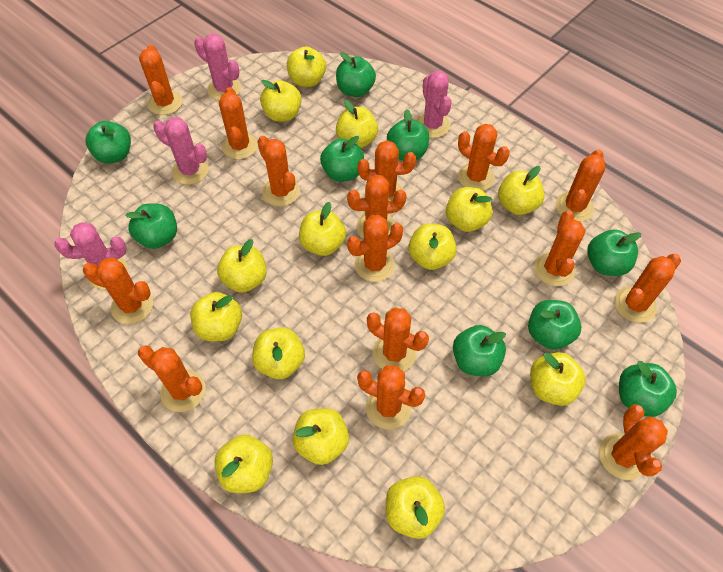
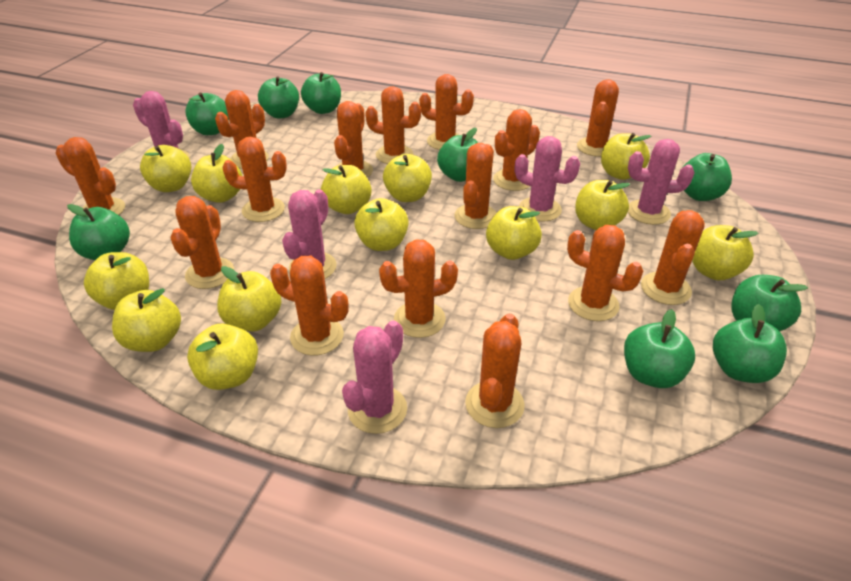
pink cactus: 4 -> 5
yellow apple: 14 -> 13

